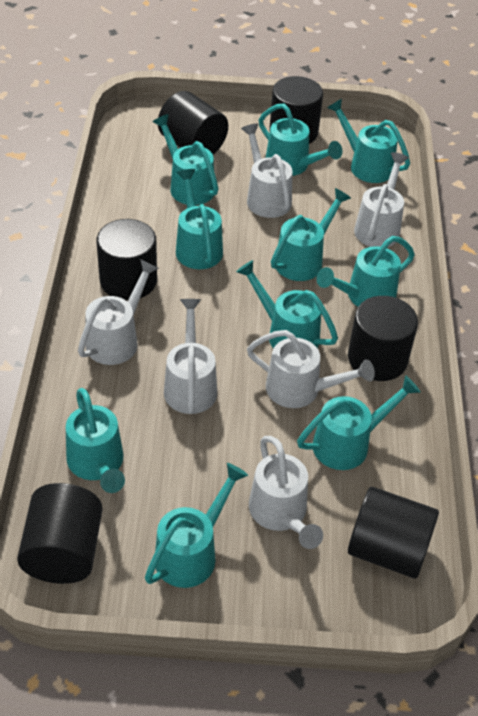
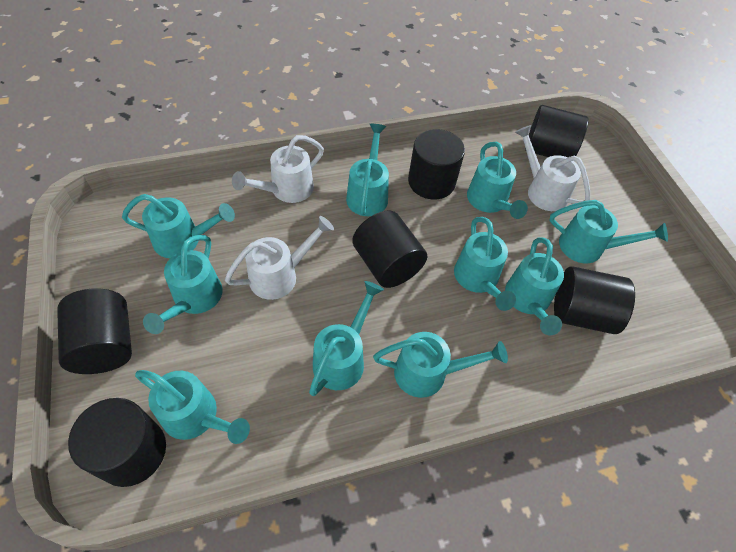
white watering can: 6 -> 3

